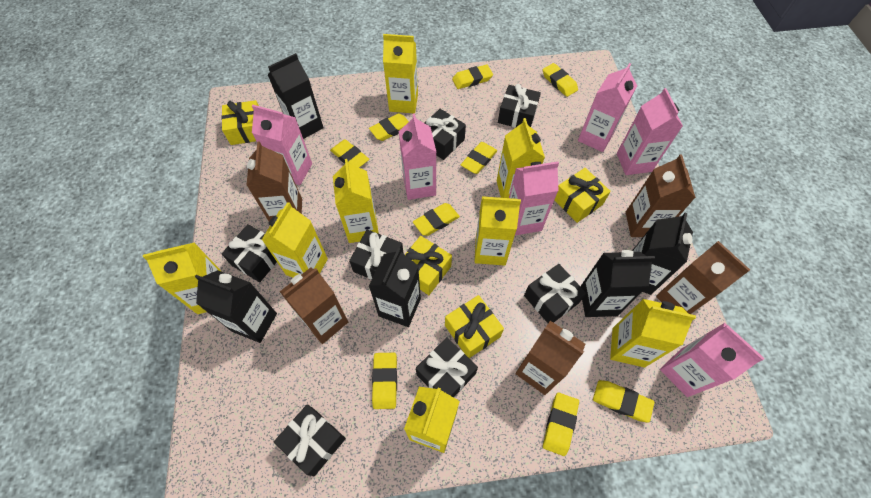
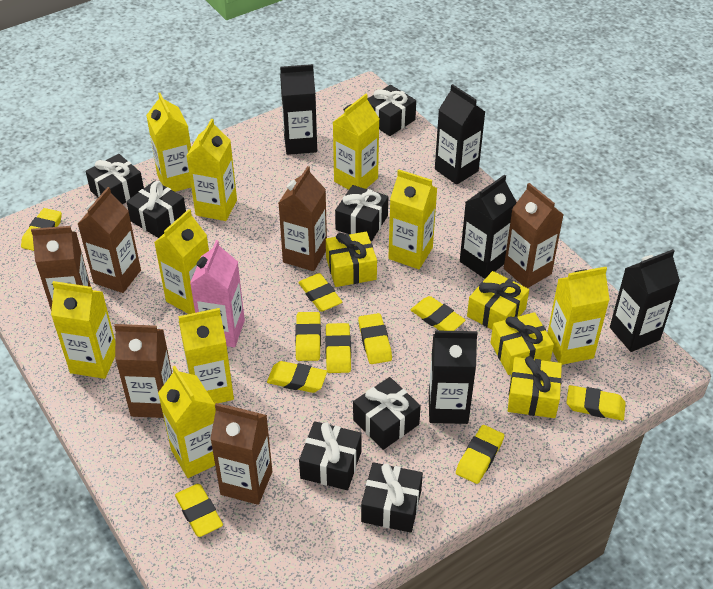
brown carton: 5 -> 6
pink carton: 6 -> 1
yellow carton: 8 -> 9
yellow eraser: 9 -> 10

